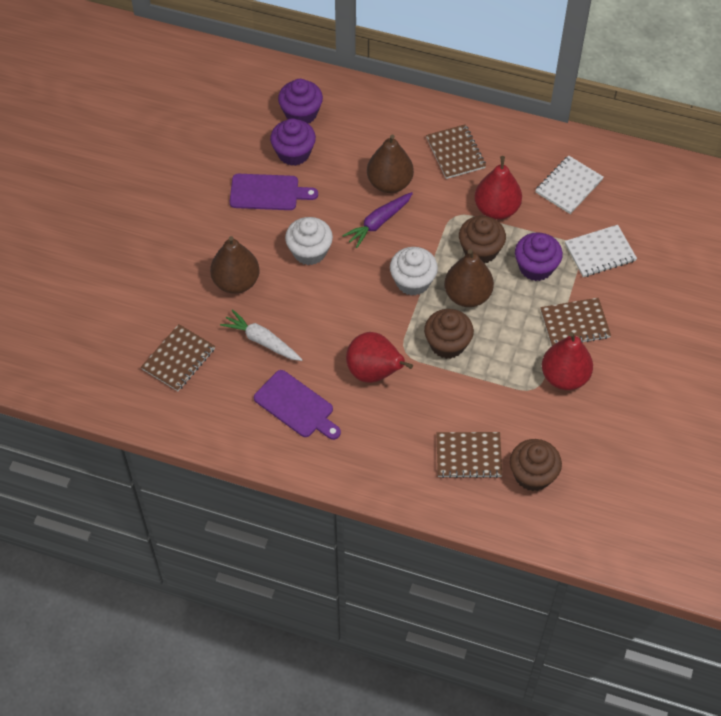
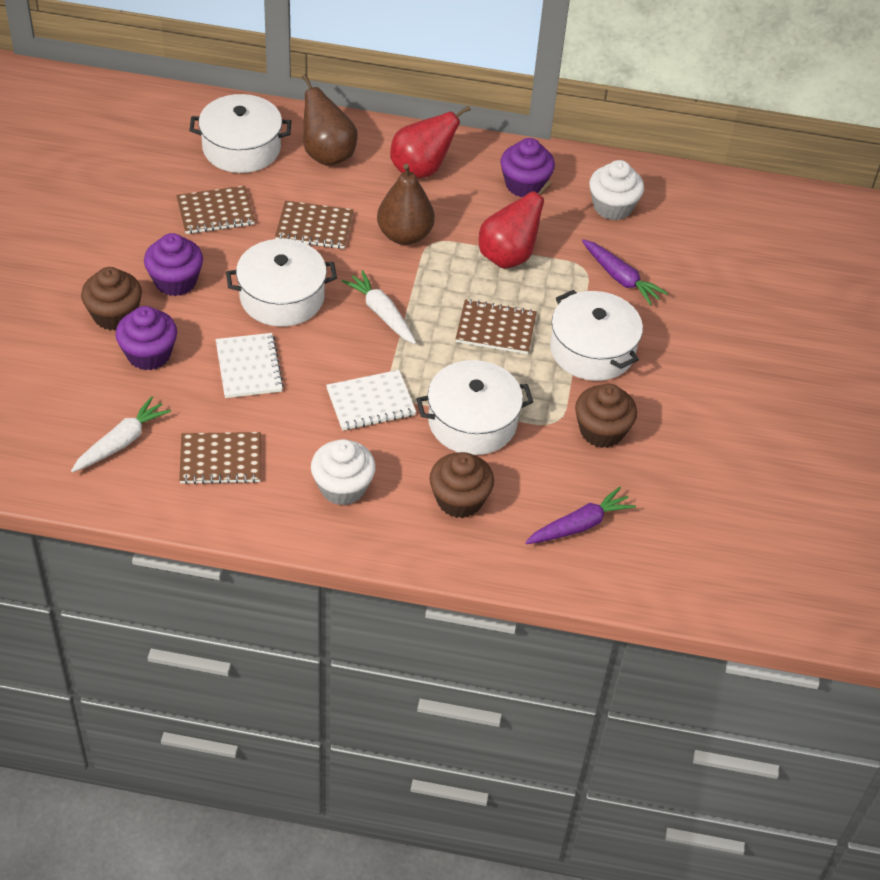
brown pear: 3 -> 2
purple carrot: 1 -> 2
purple cutting board: 2 -> 0
red pear: 3 -> 2
white carrot: 1 -> 2
white pot: 0 -> 4

